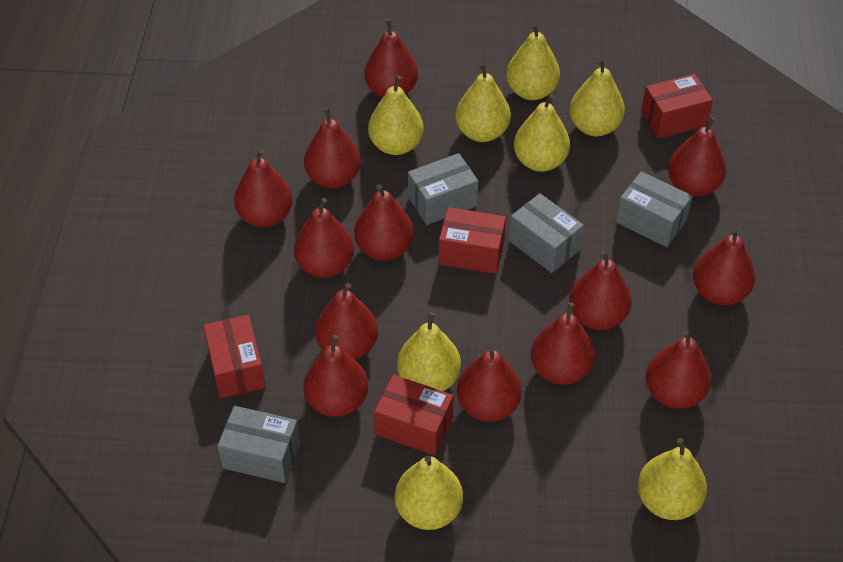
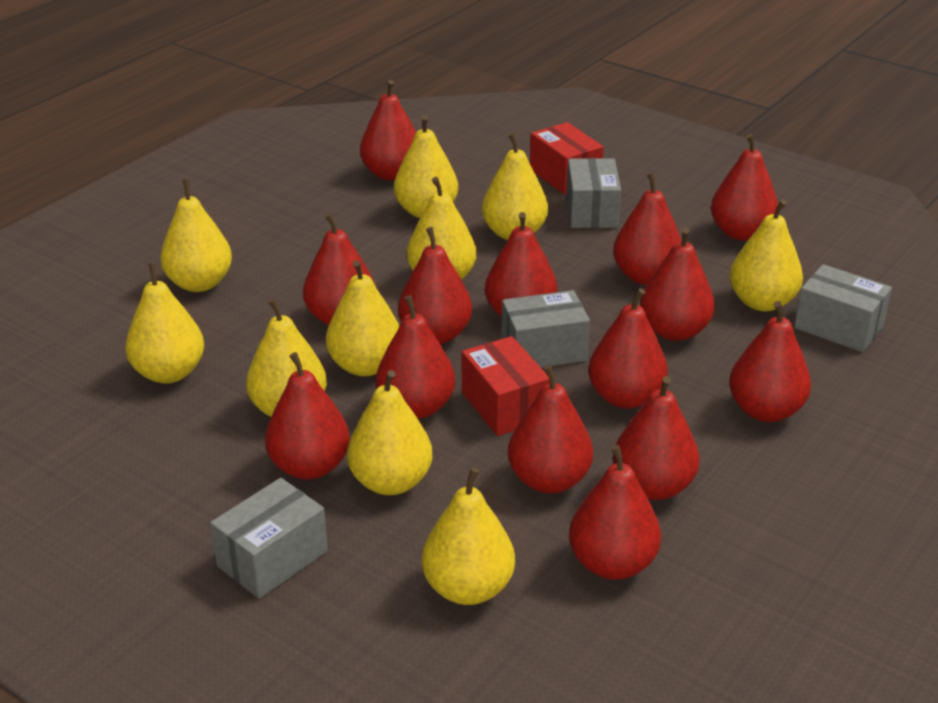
red box: 4 -> 2
red pear: 13 -> 14
yellow pear: 8 -> 10

